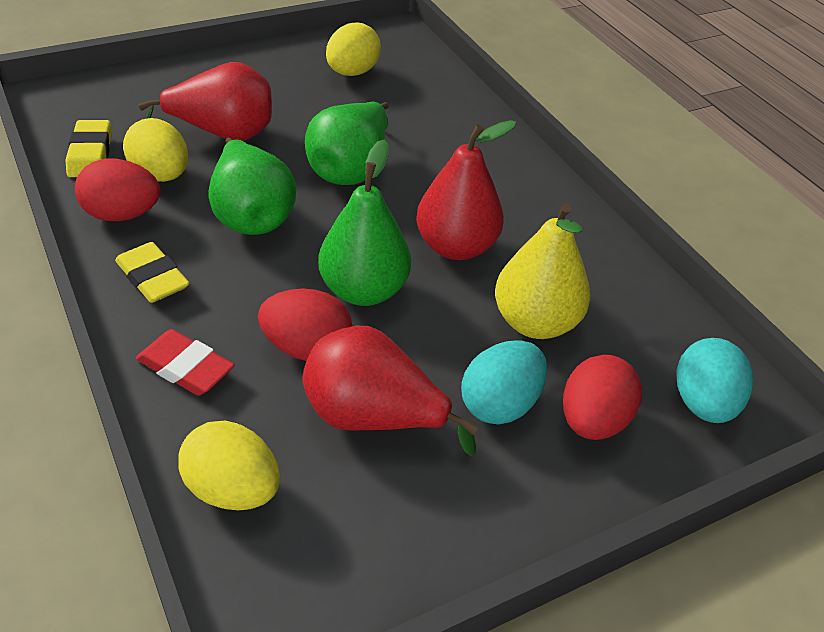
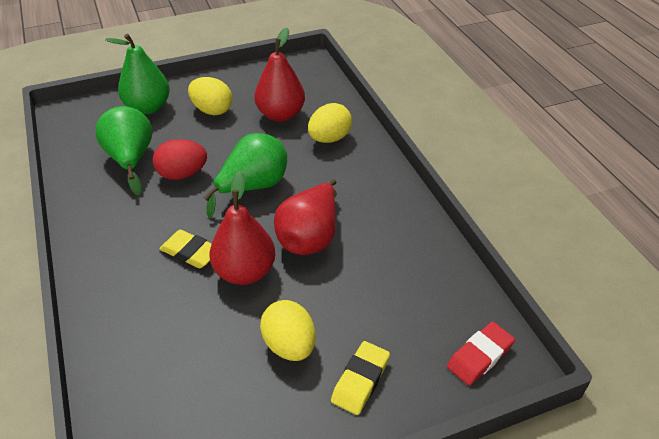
red egg: 3 -> 1
turquoise egg: 2 -> 0
yellow pear: 1 -> 0

